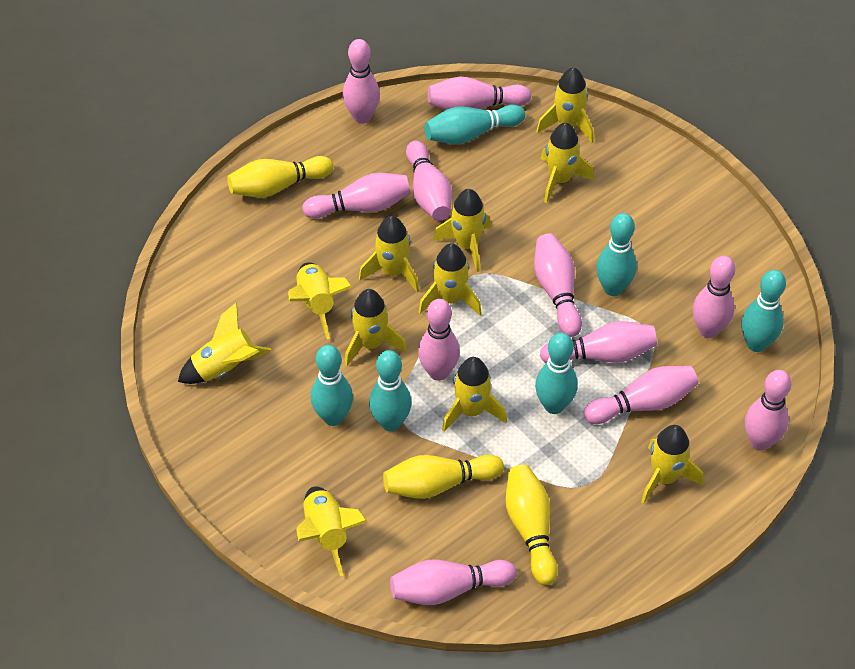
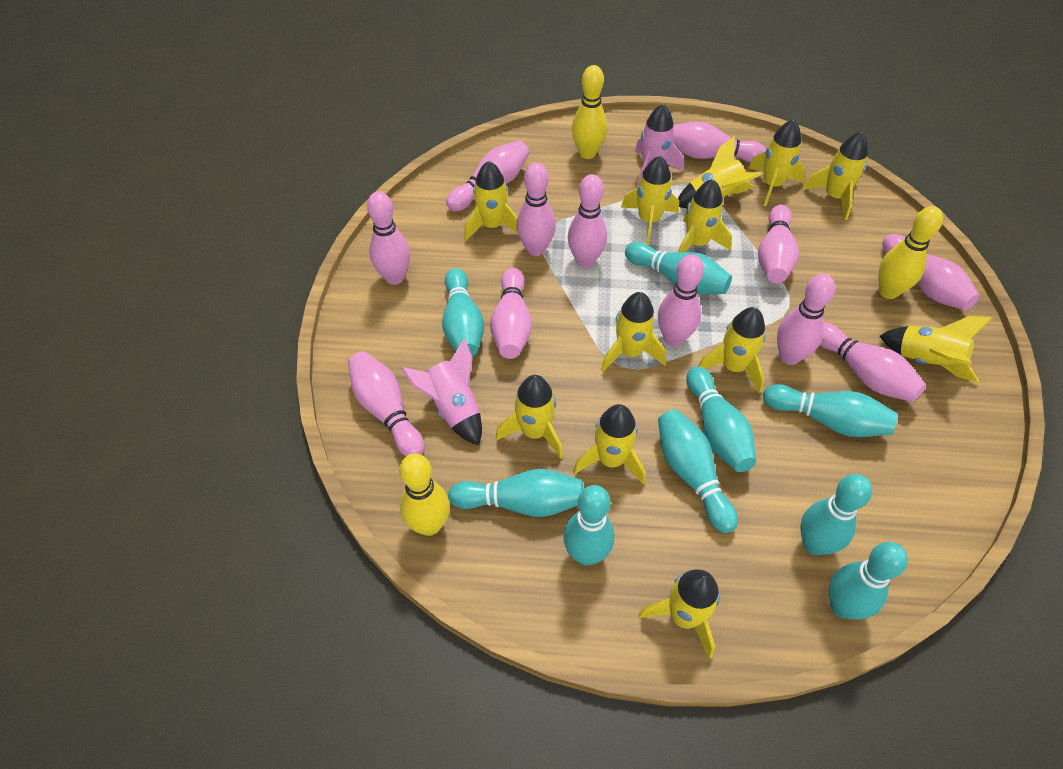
pink bowling pin: 11 -> 12
pink rocket: 0 -> 2
turquoise bowling pin: 6 -> 9
yellow rocket: 11 -> 12

